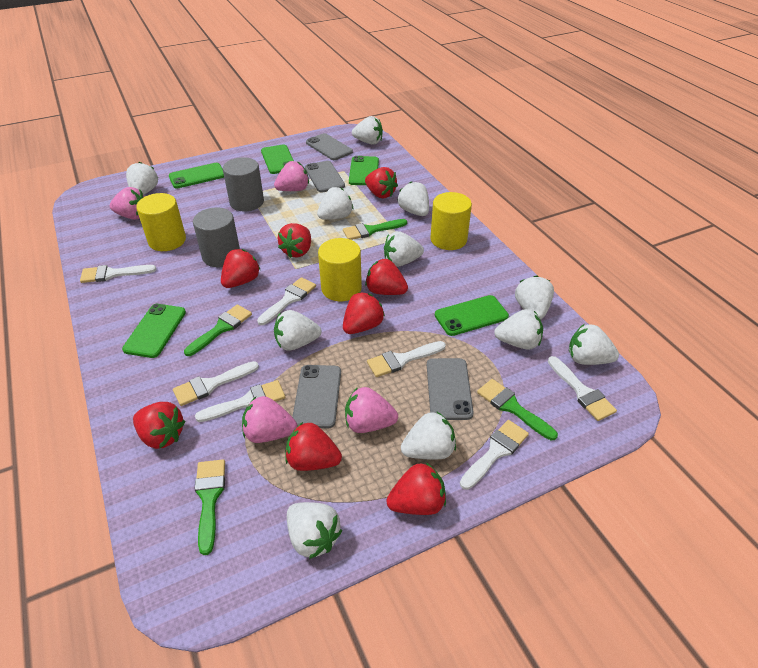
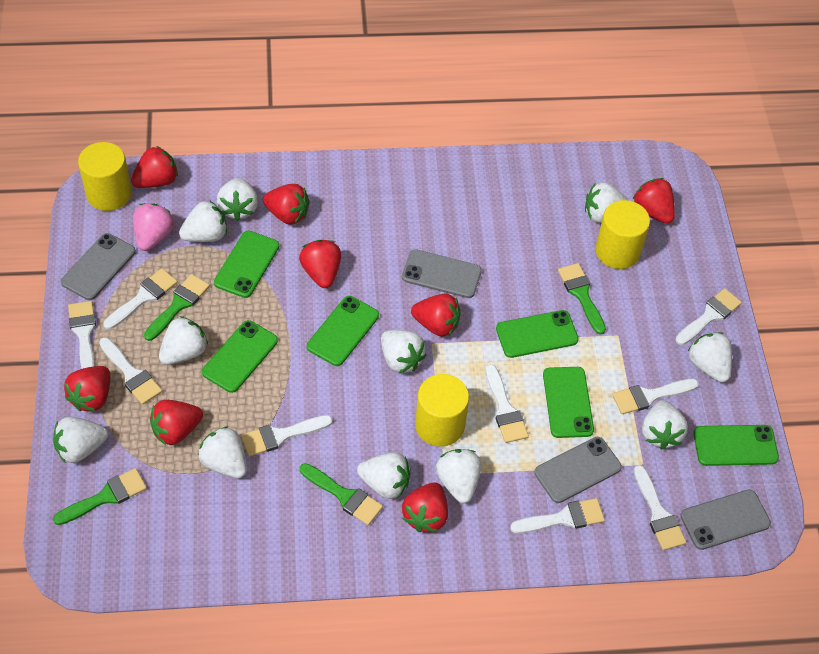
green phone: 5 -> 6
grey cylinder: 2 -> 0
pink strawberry: 4 -> 1
white brush: 7 -> 9

